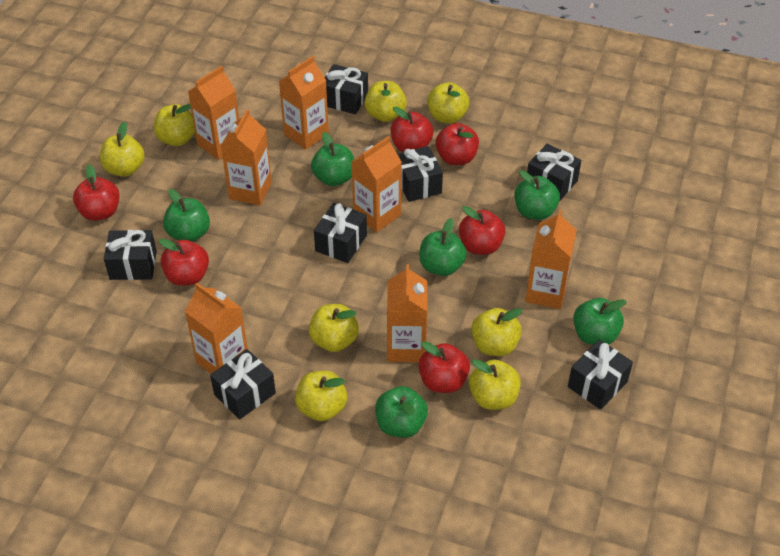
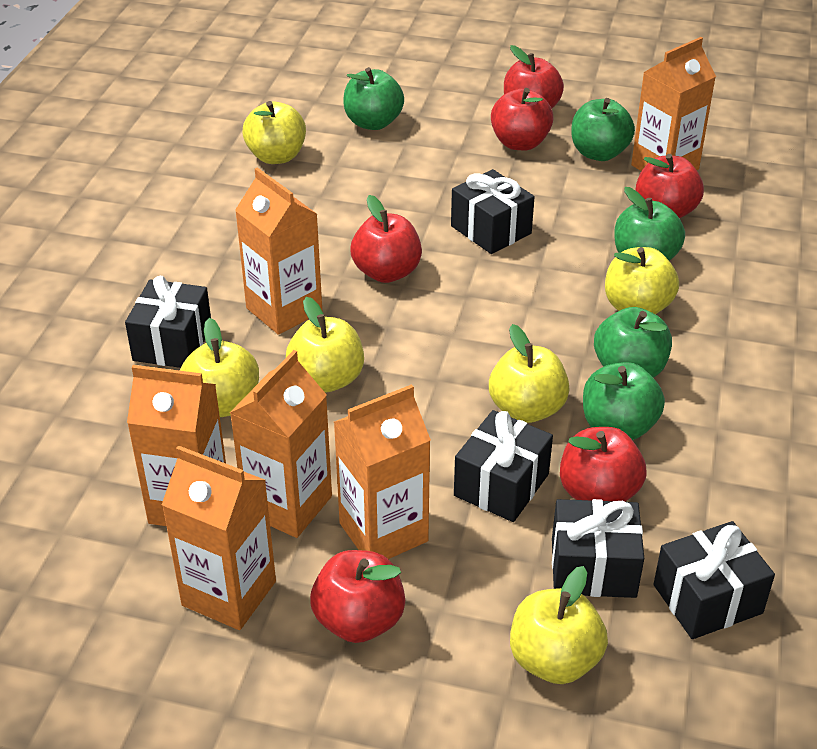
black gift: 7 -> 5
green apple: 6 -> 5
orange carton: 7 -> 6
yellow apple: 8 -> 6

